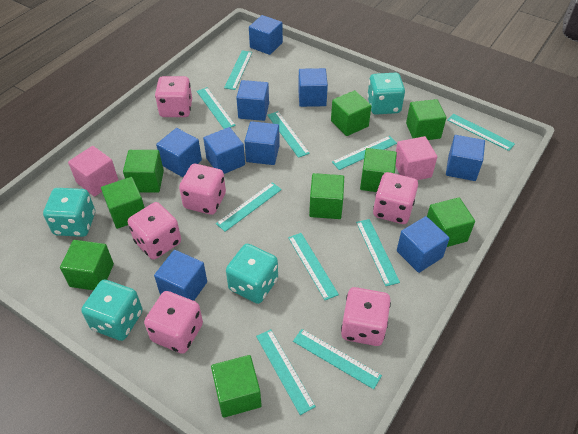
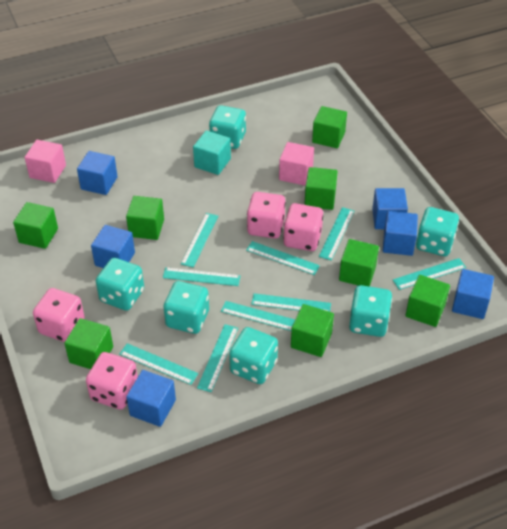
blue cube: 9 -> 6
green cube: 9 -> 8
pink dice: 6 -> 4
turquoise cube: 0 -> 1
turquoise dice: 4 -> 6
turquoise ruler: 10 -> 9

